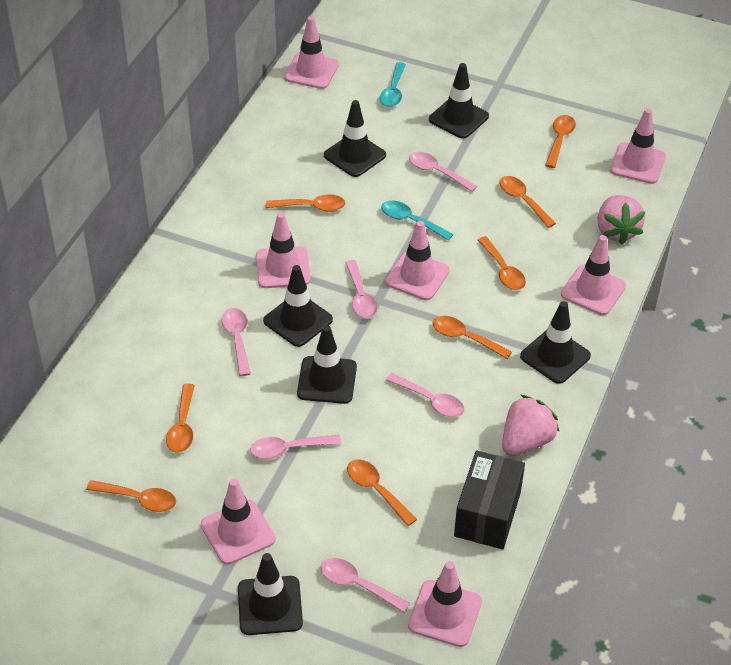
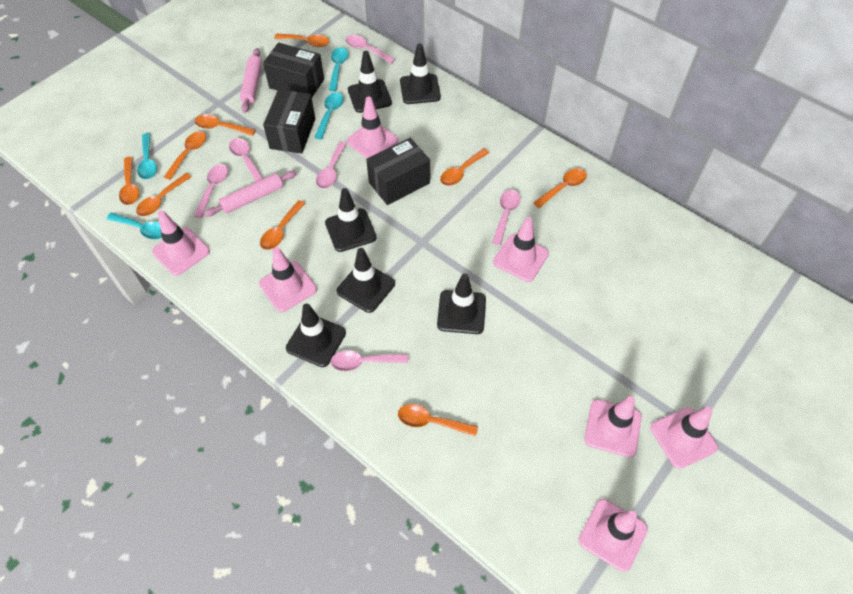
black box: 1 -> 3
orange spoon: 8 -> 9
pink rolling pin: 0 -> 2
pink strawberry: 2 -> 0
turquoise spoon: 2 -> 4

